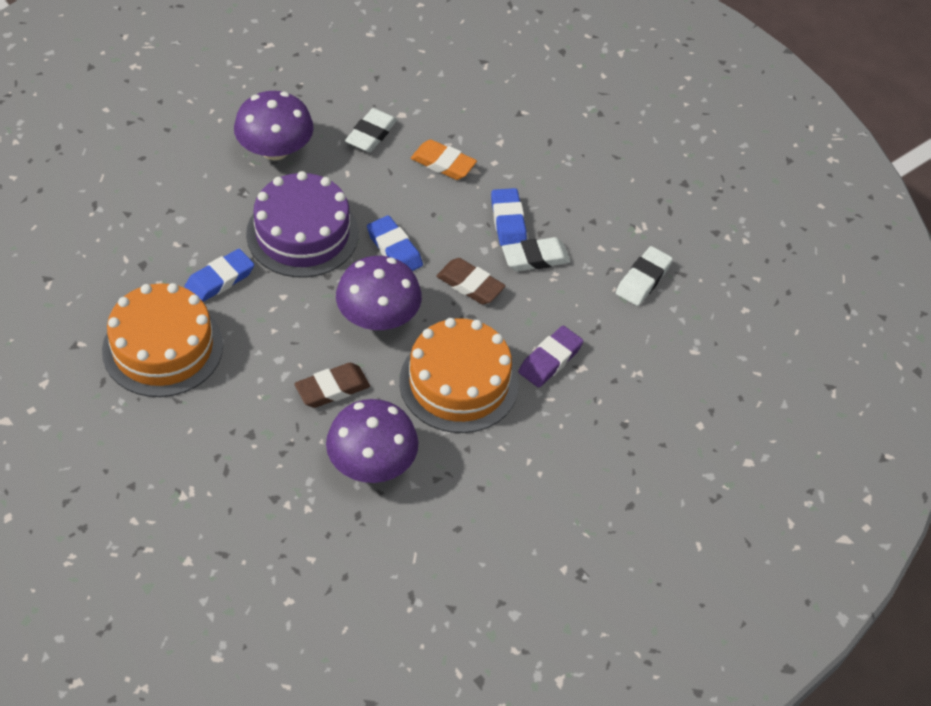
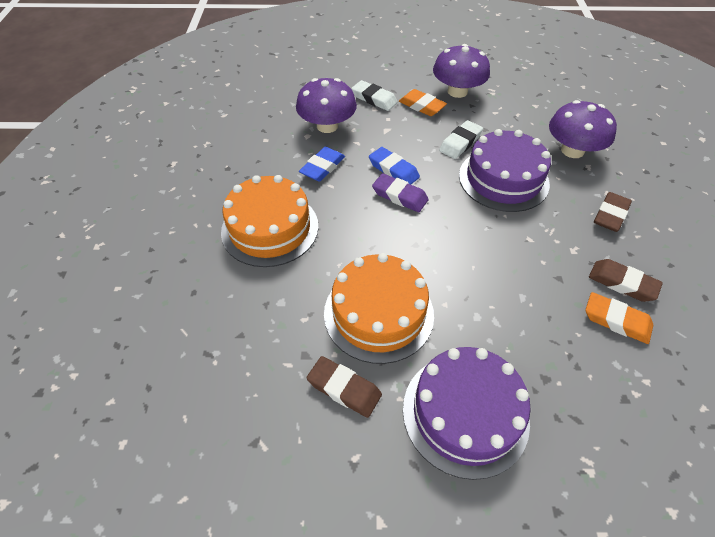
blue eraser: 3 -> 2
brown eraser: 2 -> 3
orange eraser: 1 -> 2
purple cake: 1 -> 2
white eraser: 3 -> 2

